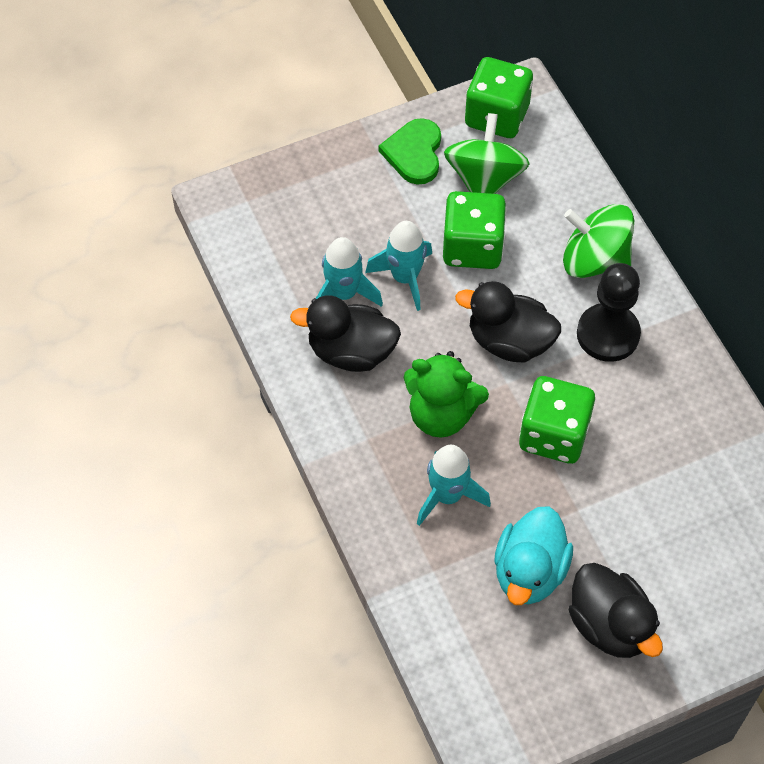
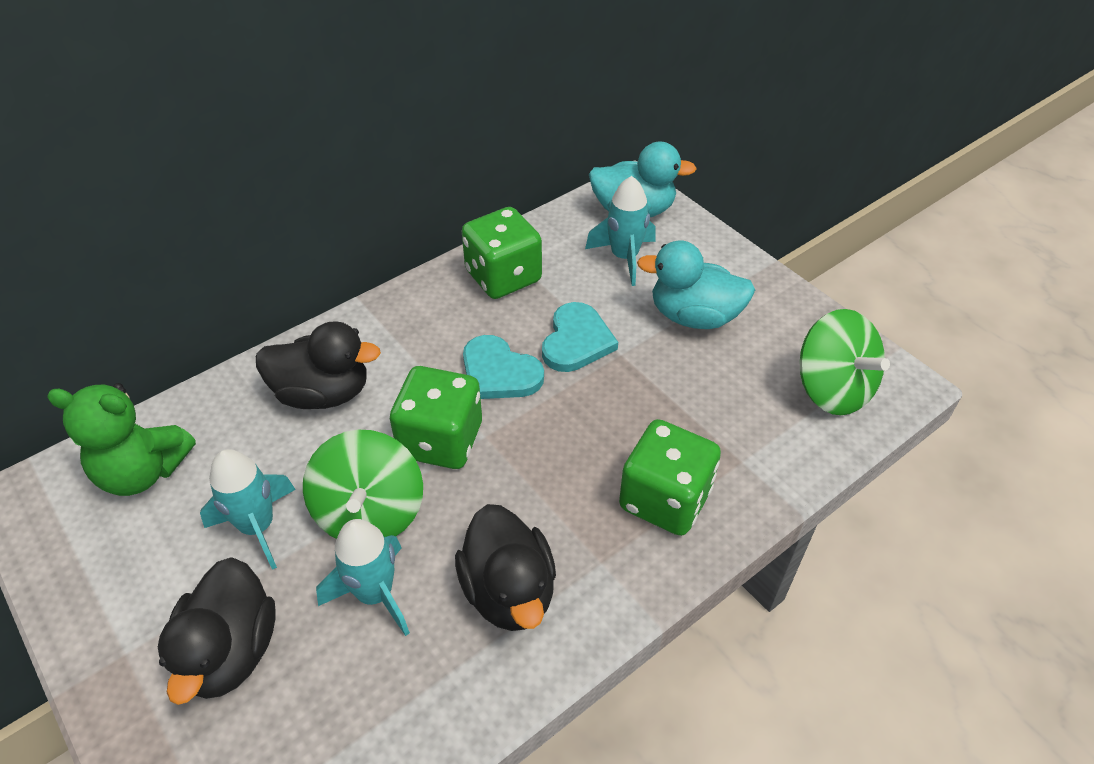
black pawn: 1 -> 0
green heart: 1 -> 0
turquoise duck: 1 -> 2
turquoise heart: 0 -> 2

